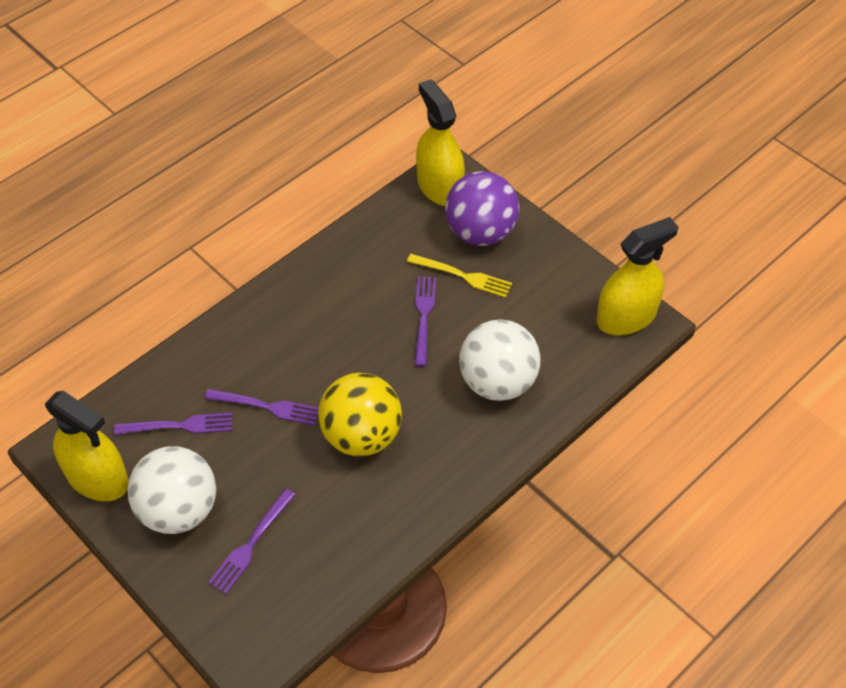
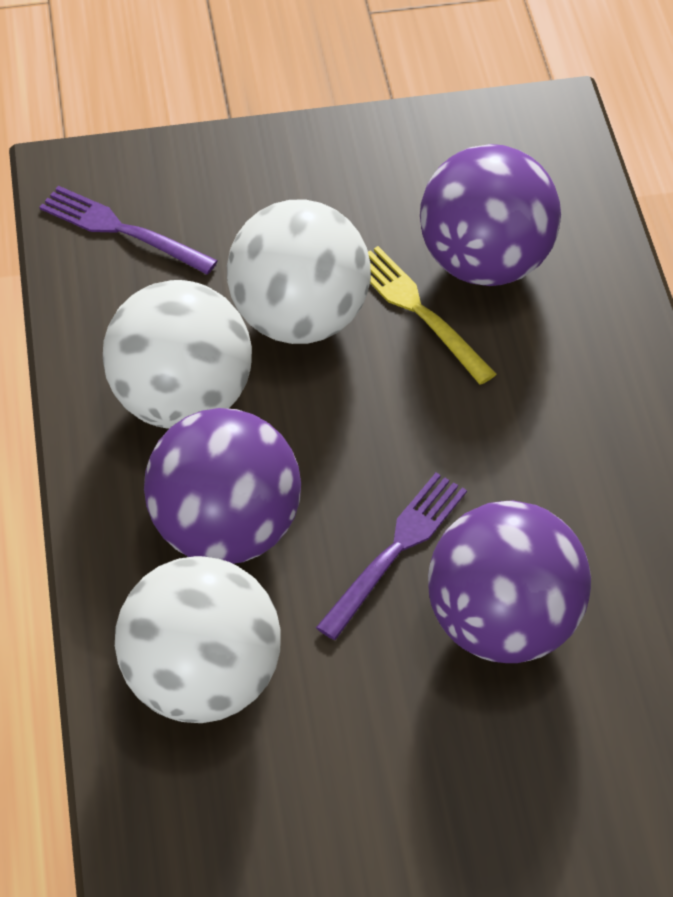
purple ball: 1 -> 3
purple fork: 4 -> 2
white ball: 2 -> 3
yellow ball: 1 -> 0
yellow spray bottle: 3 -> 0

